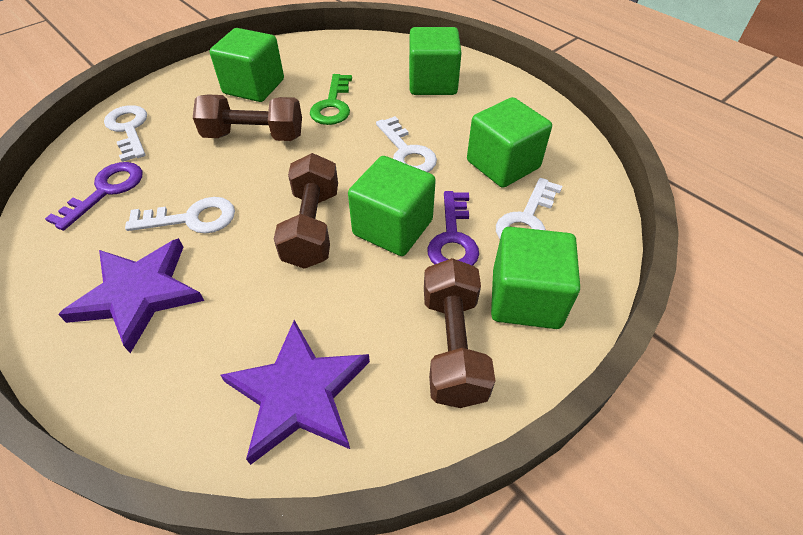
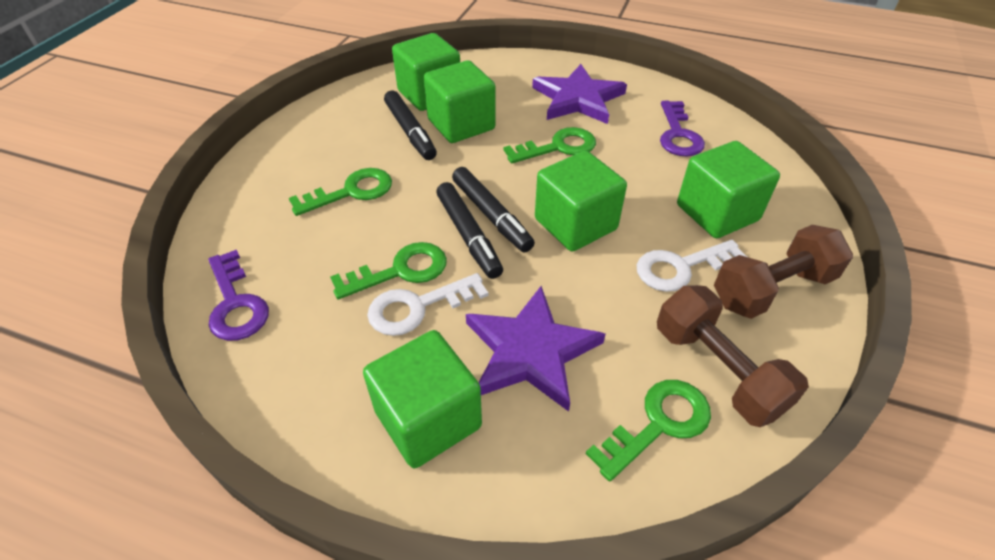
black marker: 0 -> 3
brown dumbbell: 3 -> 2
green key: 1 -> 4
white key: 4 -> 2

